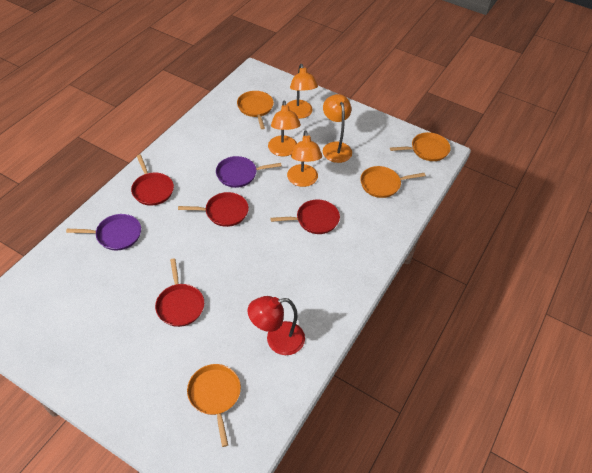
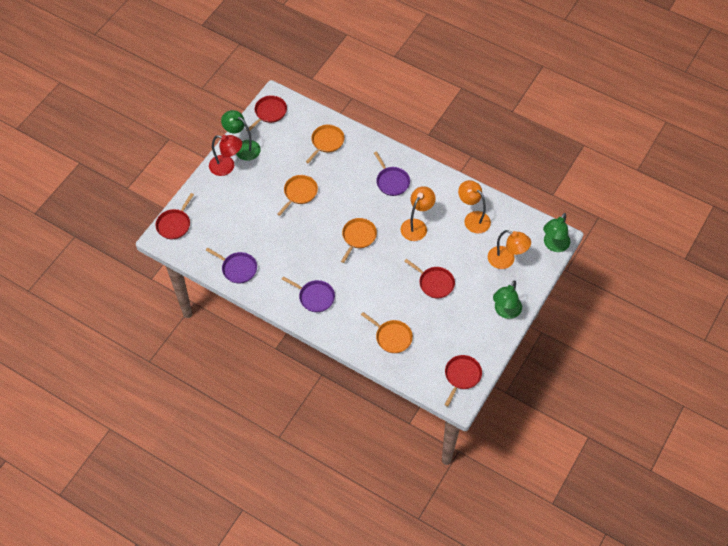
green lamp: 0 -> 3
orange lamp: 4 -> 3
purple pan: 2 -> 3

